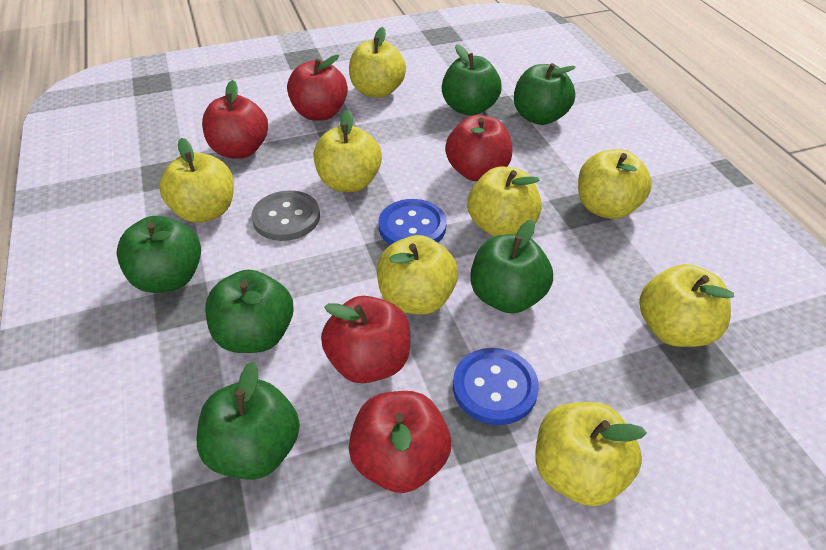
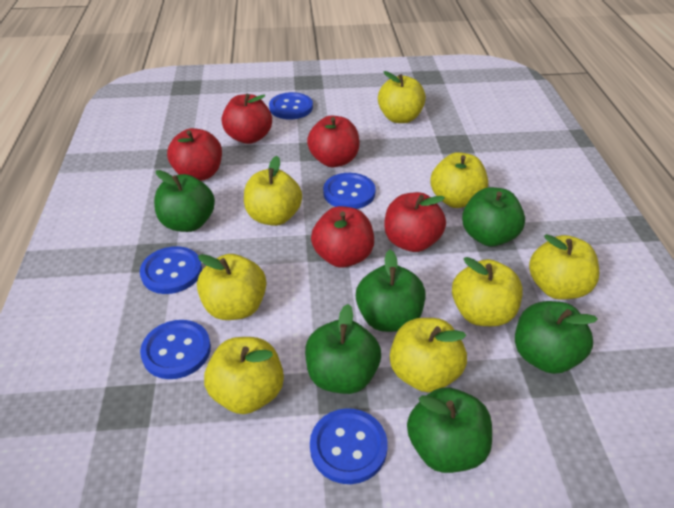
blue button: 2 -> 5
grey button: 1 -> 0

